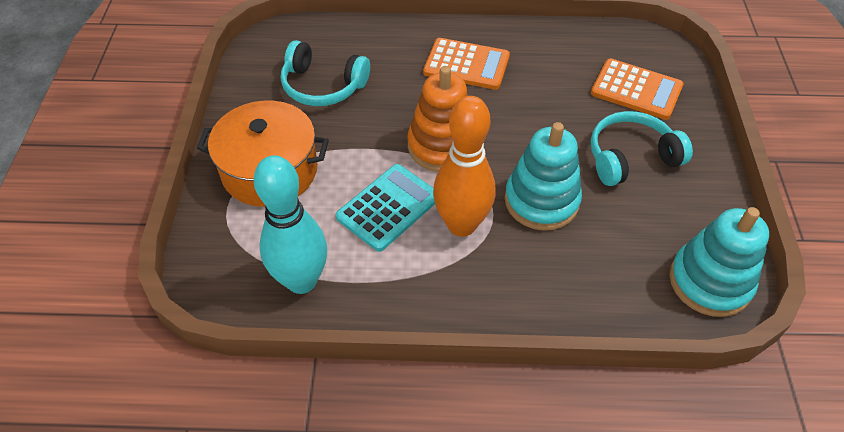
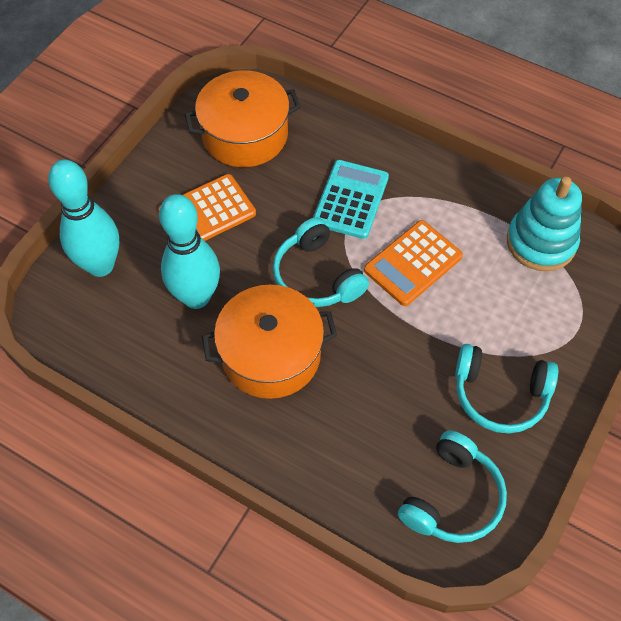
orange bowling pin: 1 -> 0
orange pot: 1 -> 2
orange stacking toy: 1 -> 0
turquoise bowling pin: 1 -> 2
turquoise headphones: 2 -> 3
turquoise stacking toy: 2 -> 1

